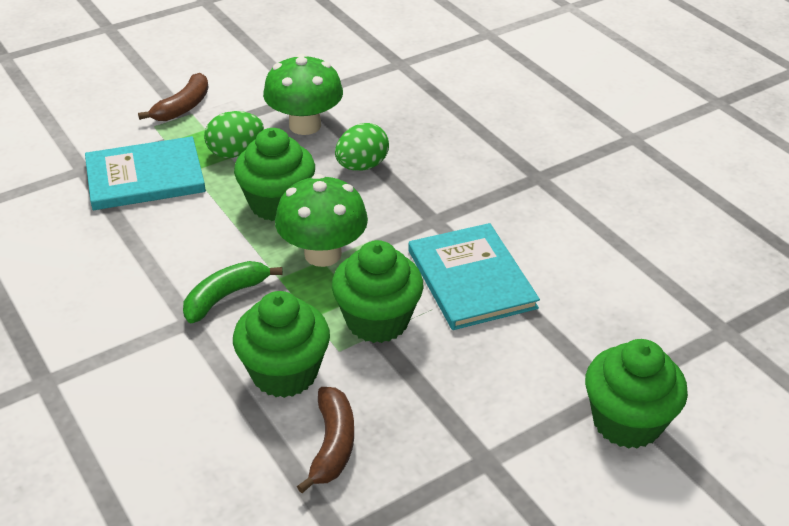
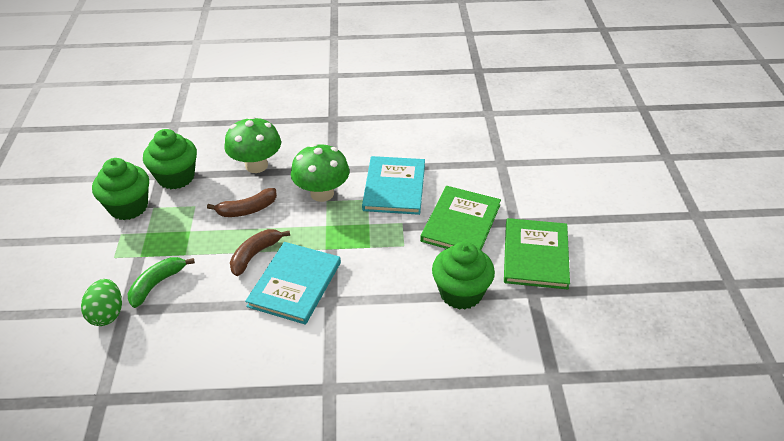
green book: 0 -> 2
green cupcake: 4 -> 3
green egg: 2 -> 1

